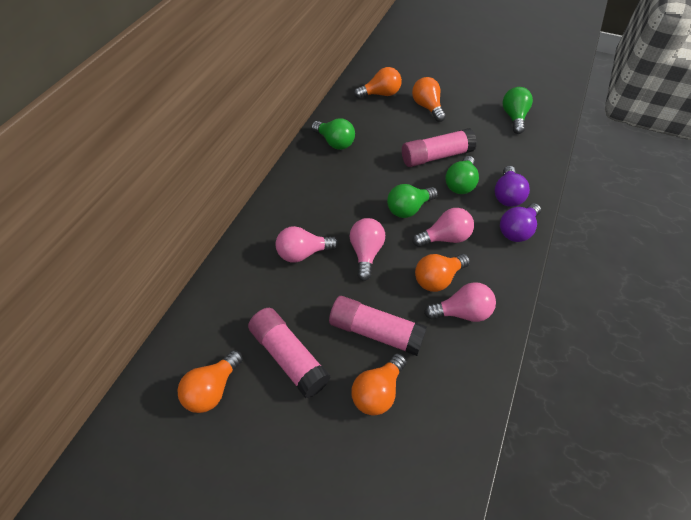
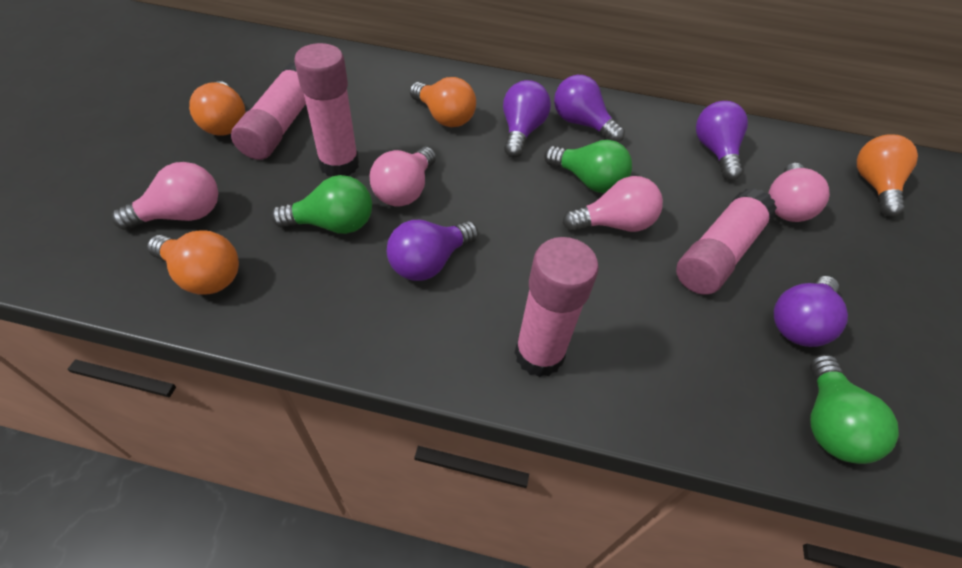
green light bulb: 4 -> 3
orange light bulb: 5 -> 4
pink glue stick: 3 -> 4
purple light bulb: 2 -> 5

